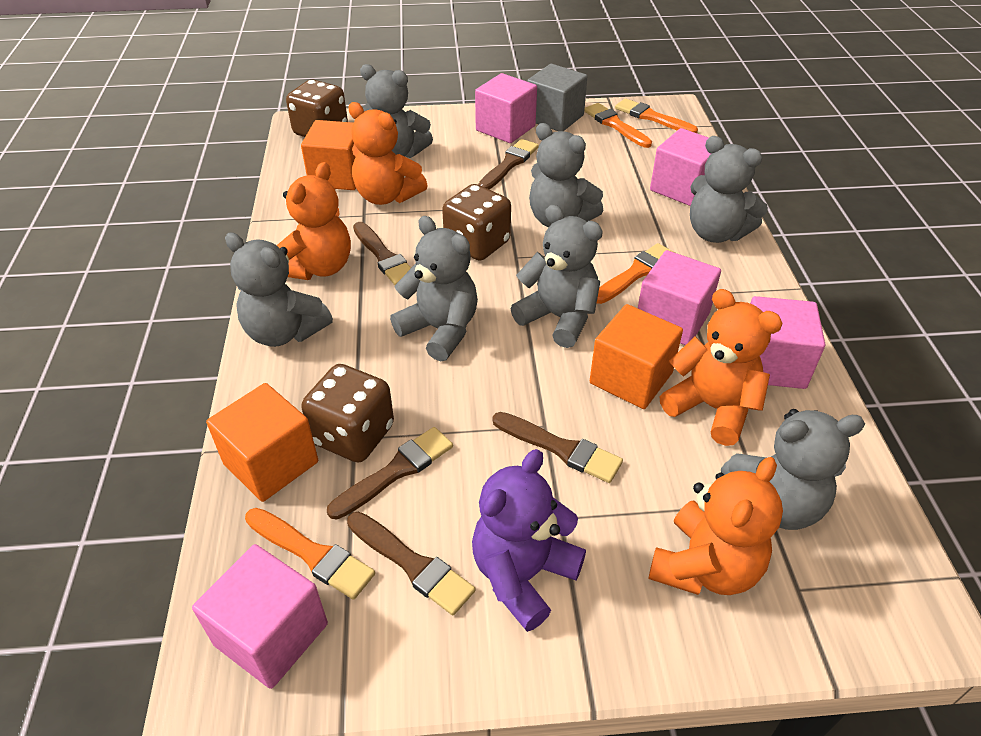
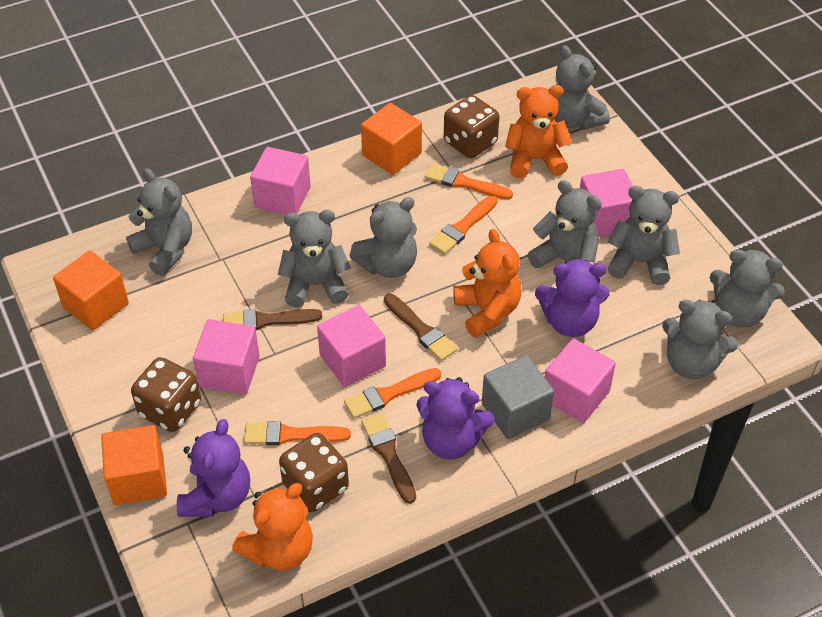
brown brush: 5 -> 3
grey teddy bear: 7 -> 8
orange teddy bear: 4 -> 3
purple teddy bear: 1 -> 3

